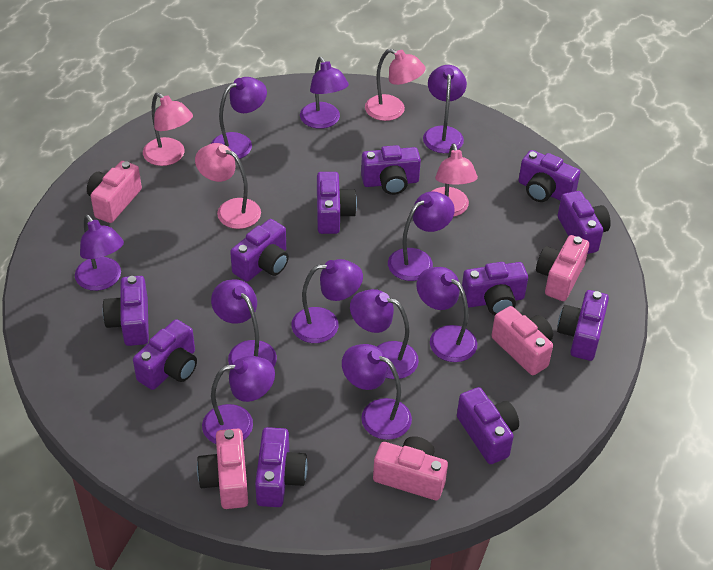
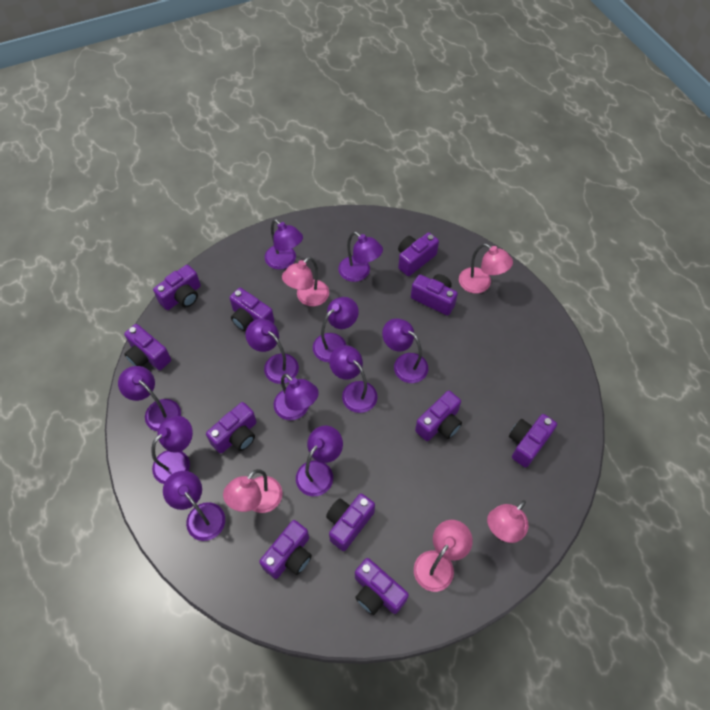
pink camera: 5 -> 0
pink lamp: 4 -> 5

